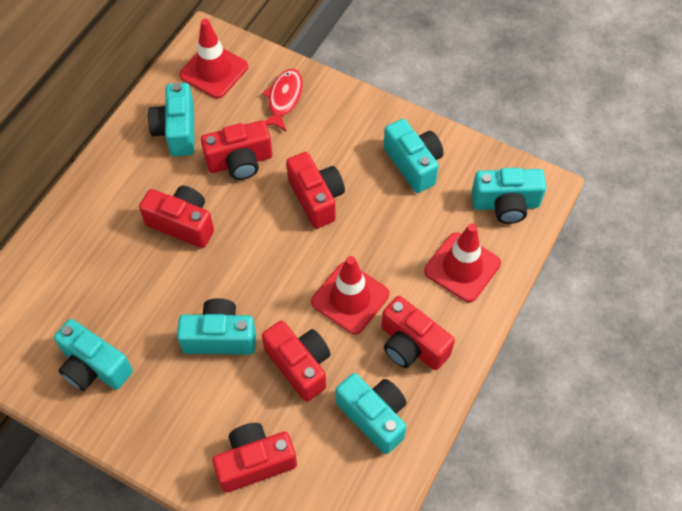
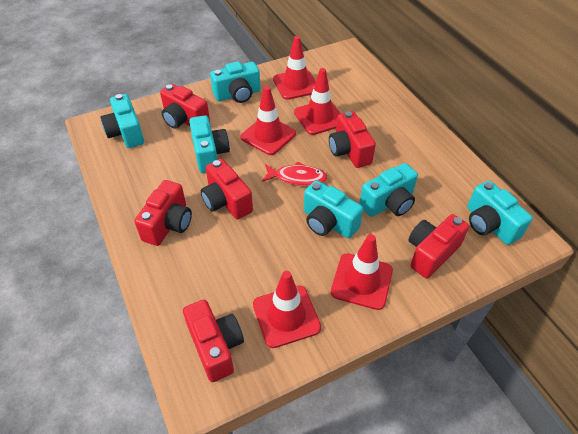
red traffic cone: 3 -> 5

